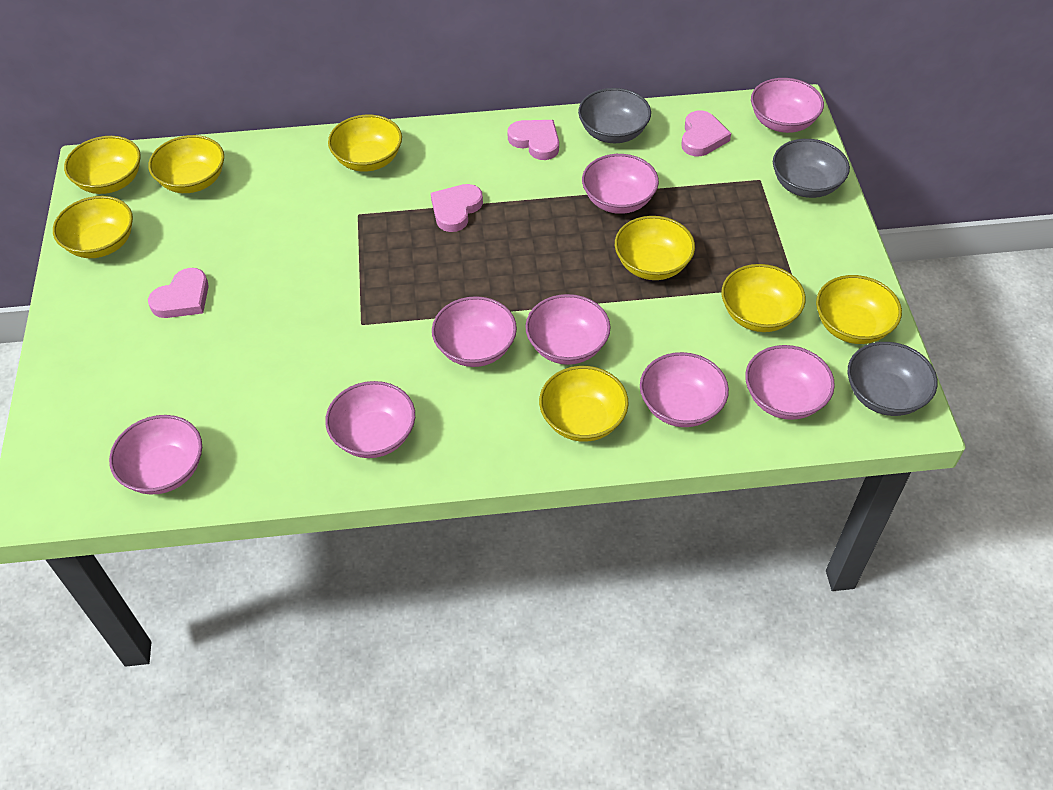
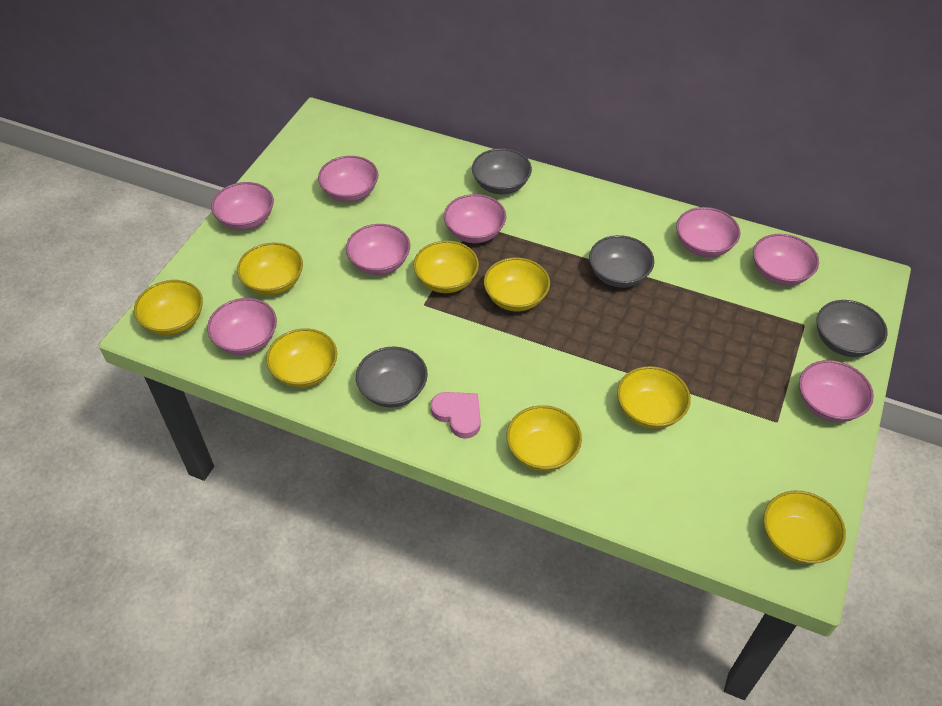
grey bowl: 3 -> 4
pink heart: 4 -> 1

